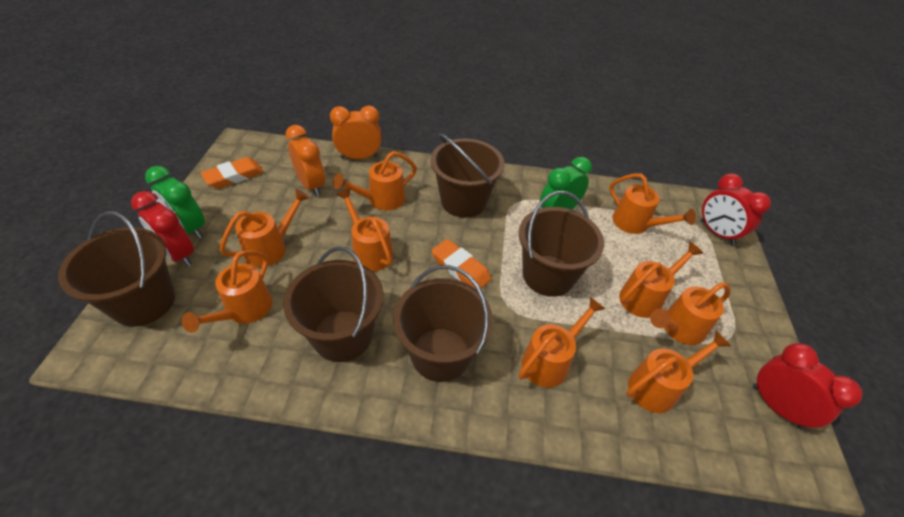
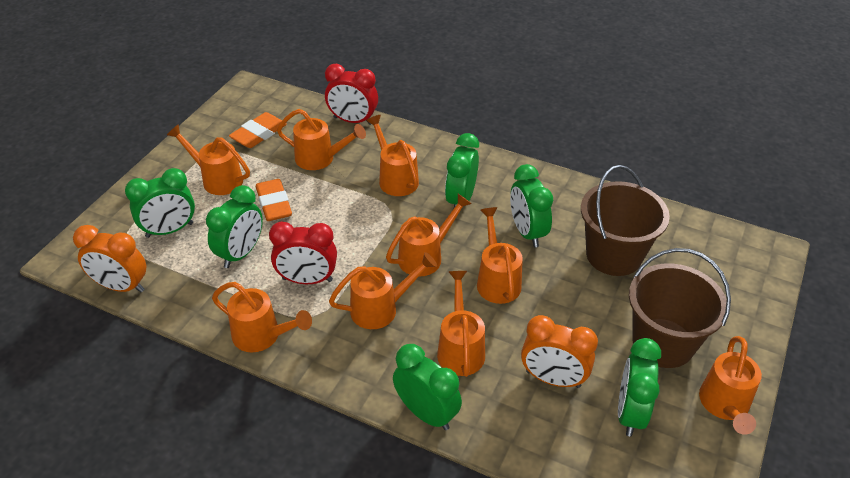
brown bucket: 5 -> 2
green clock: 2 -> 6
red clock: 3 -> 2

